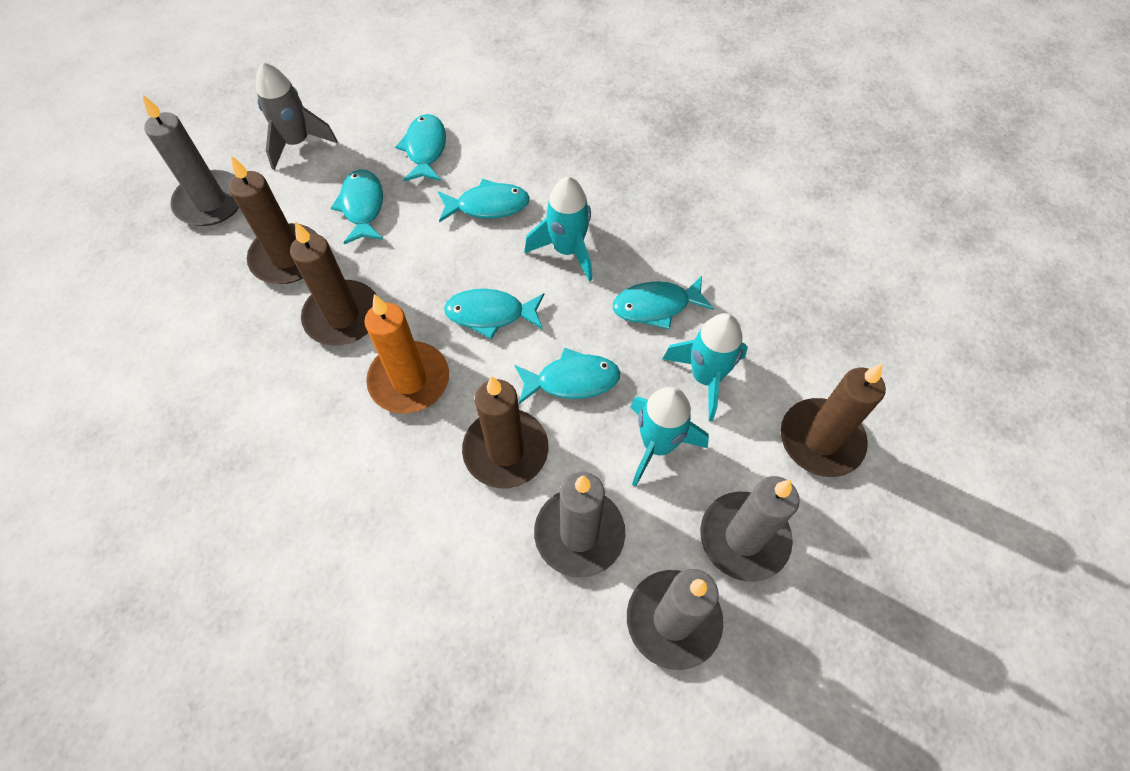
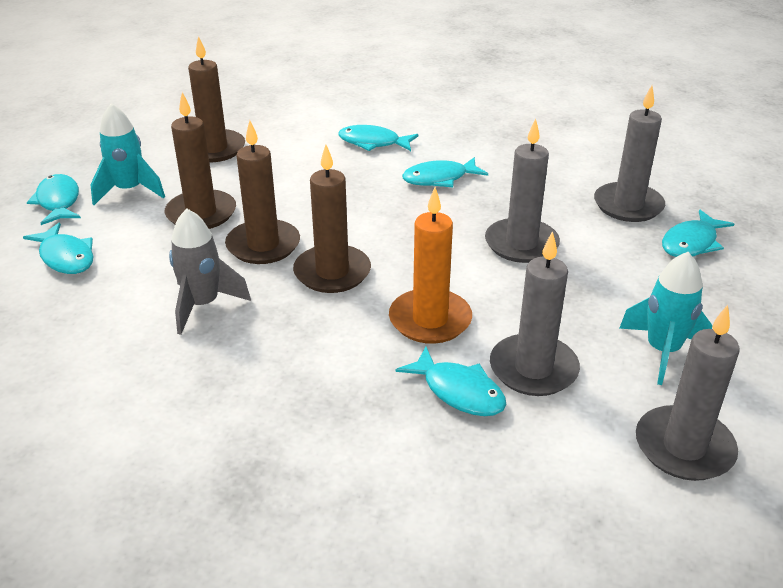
turquoise rocket: 3 -> 2

